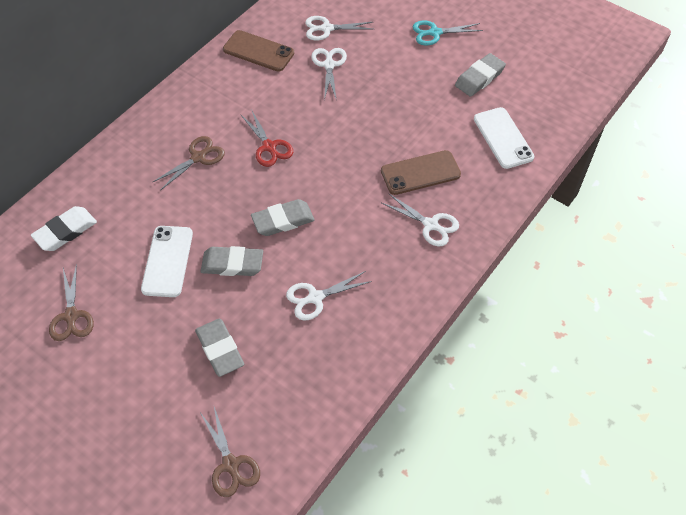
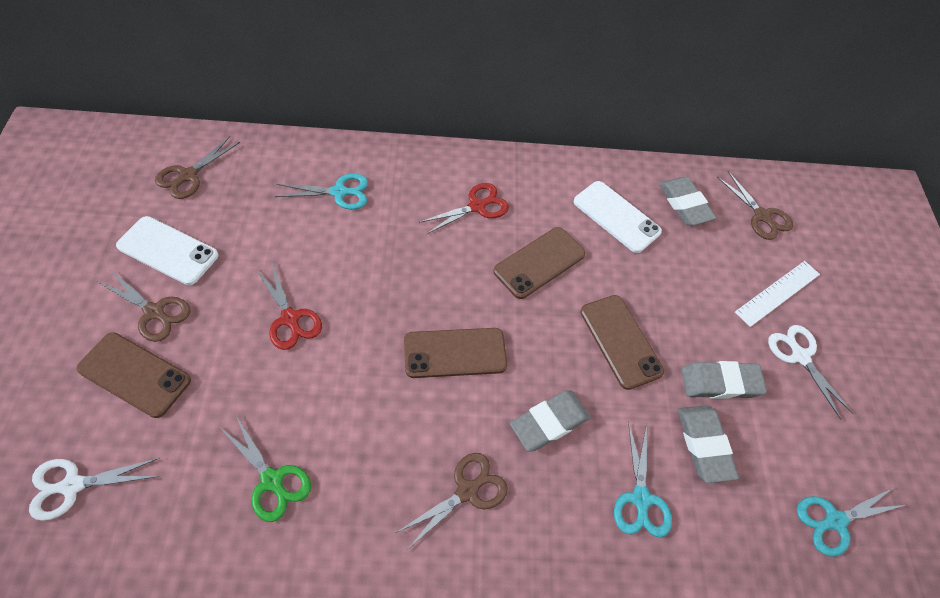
brown phone: 2 -> 4
brown scissors: 3 -> 4
green scissors: 0 -> 1
red scissors: 1 -> 2
turquoise scissors: 1 -> 3
white eraser: 1 -> 0
white ruler: 0 -> 1
white scissors: 4 -> 2

